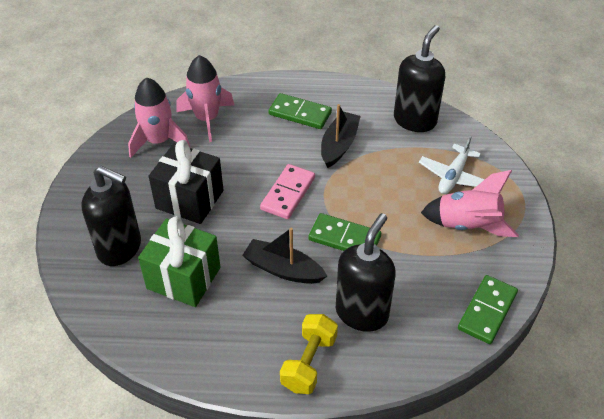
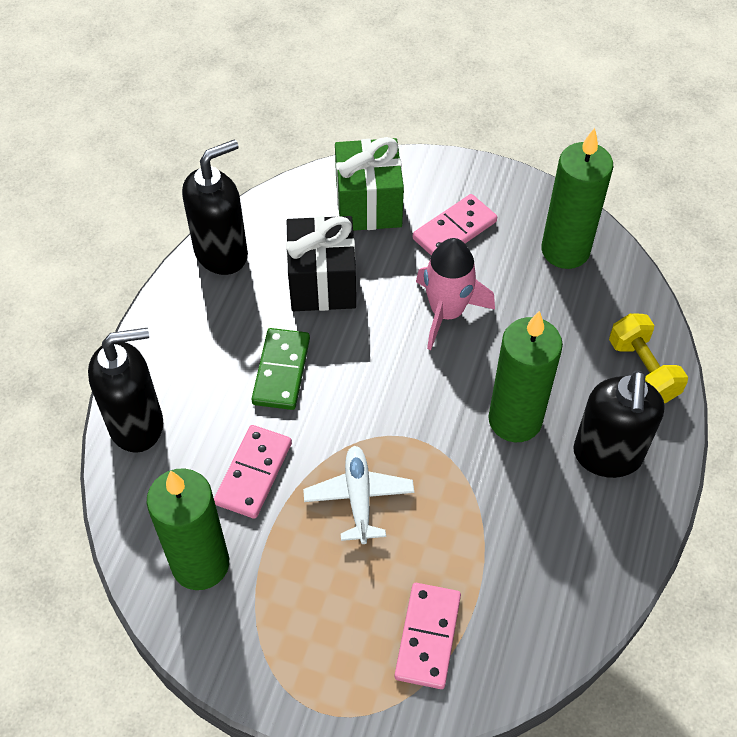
black boat: 2 -> 0
green candle: 0 -> 3
green domino: 3 -> 1
pink domino: 1 -> 3
pink rocket: 3 -> 1

